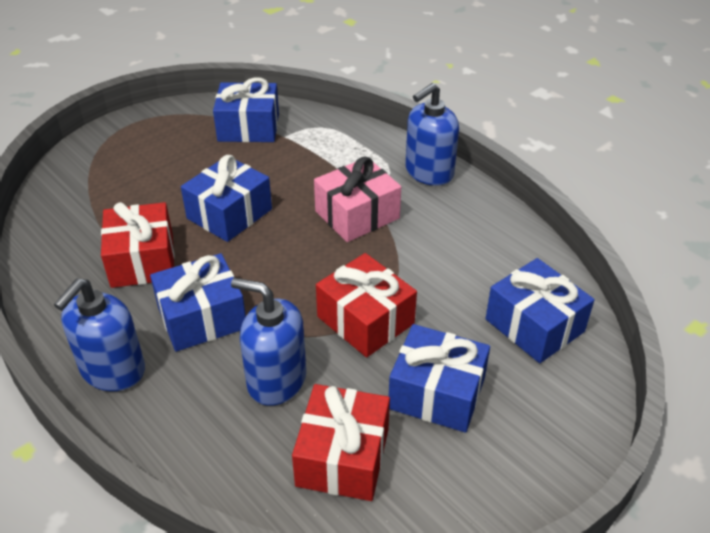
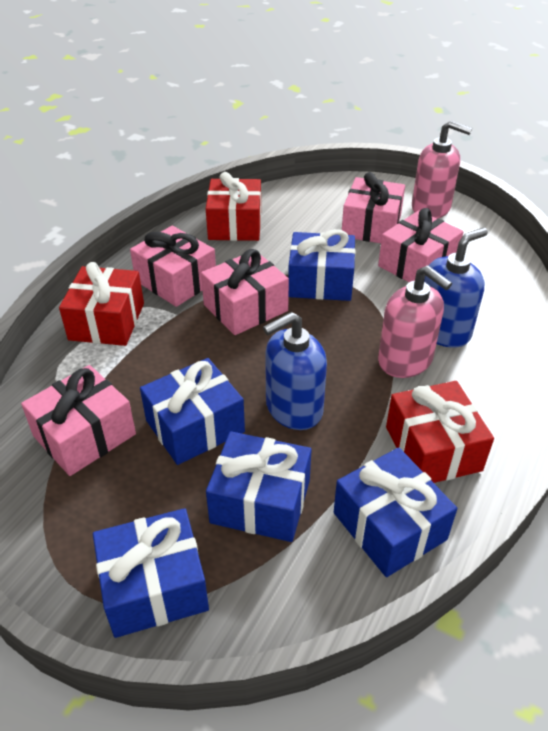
blue soap dispenser: 3 -> 2
pink gift: 1 -> 5
pink soap dispenser: 0 -> 2

